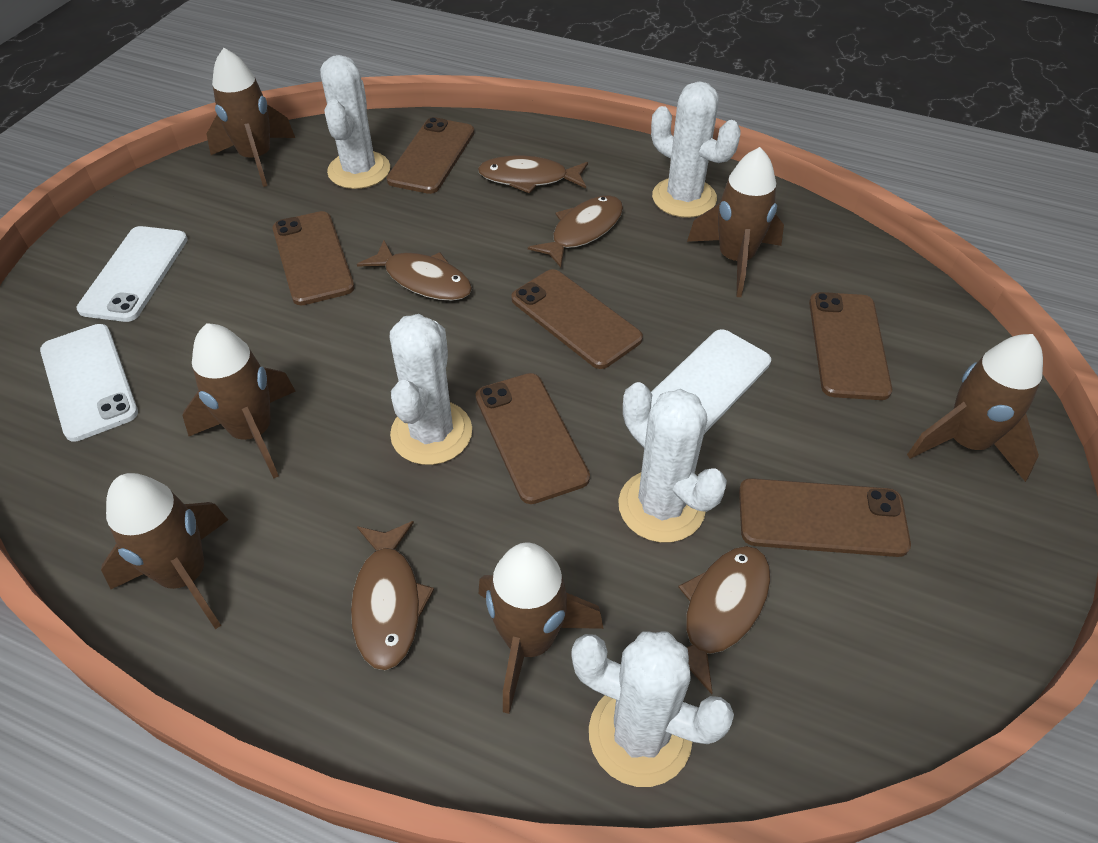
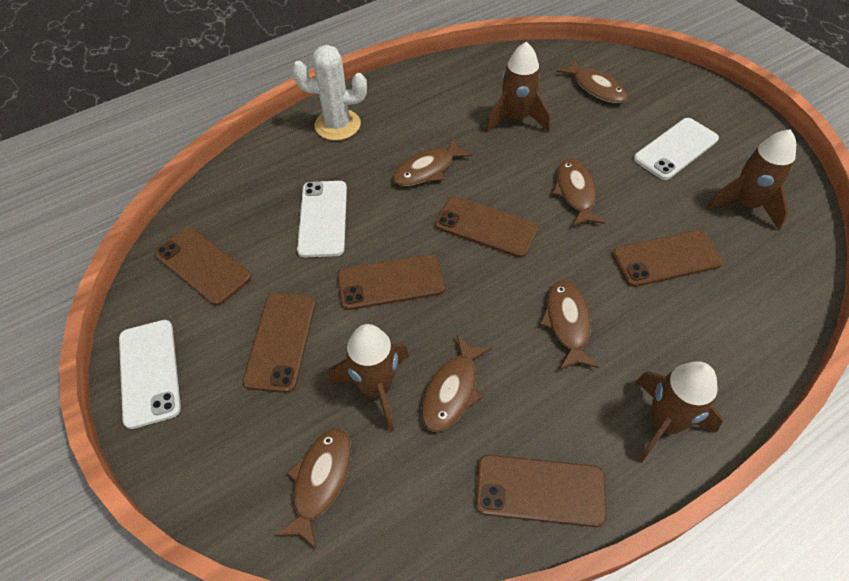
brown fish: 5 -> 6
brown rocket: 6 -> 4
white cactus: 5 -> 1

